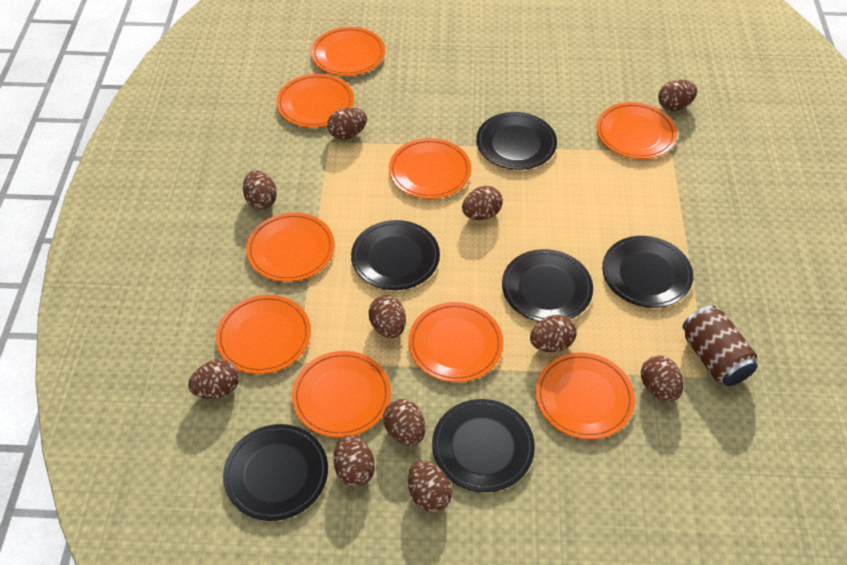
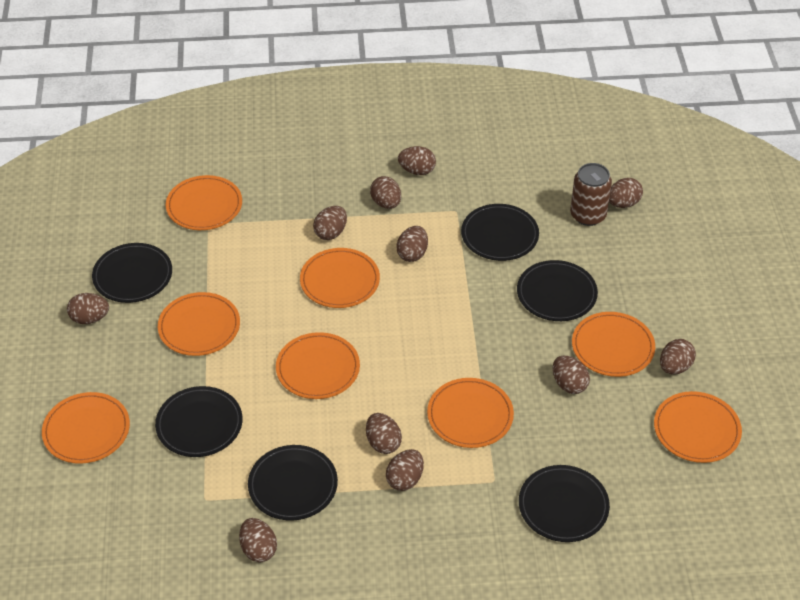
orange plate: 9 -> 8

